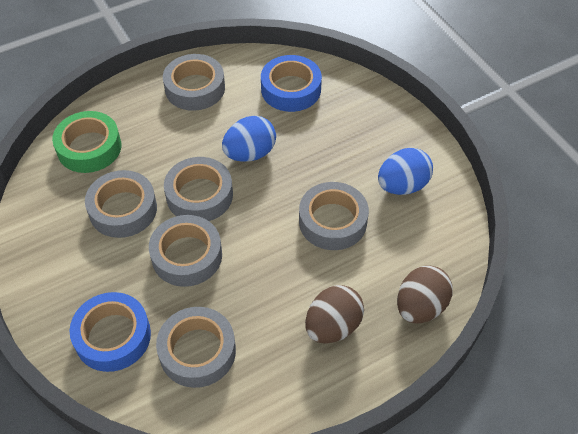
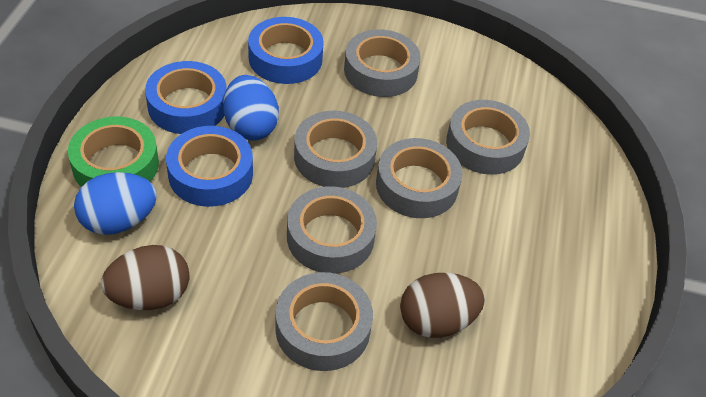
blue tape: 2 -> 3

